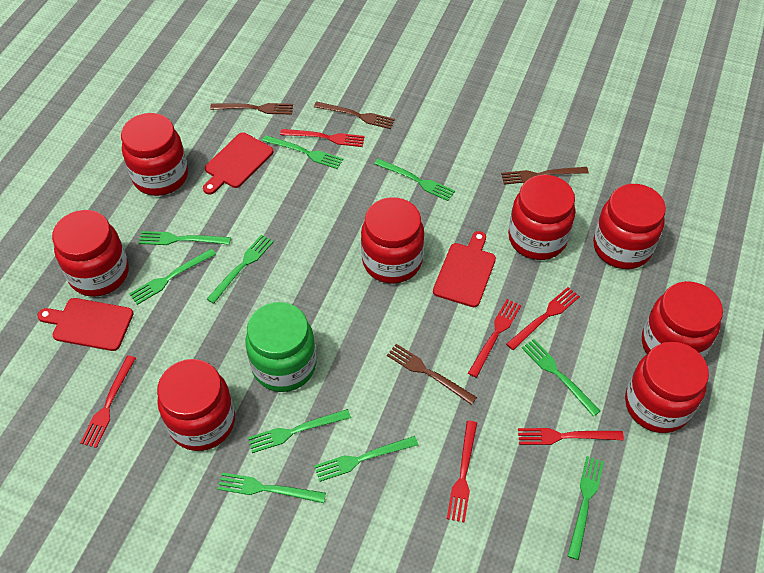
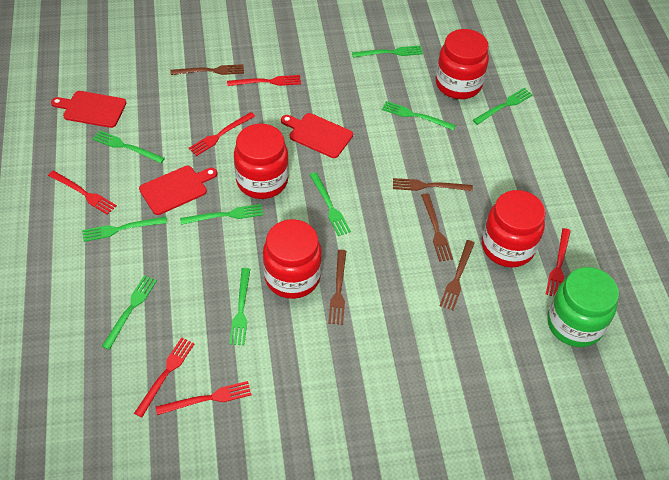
brown fork: 4 -> 5
green fork: 10 -> 9
red jar: 8 -> 4

